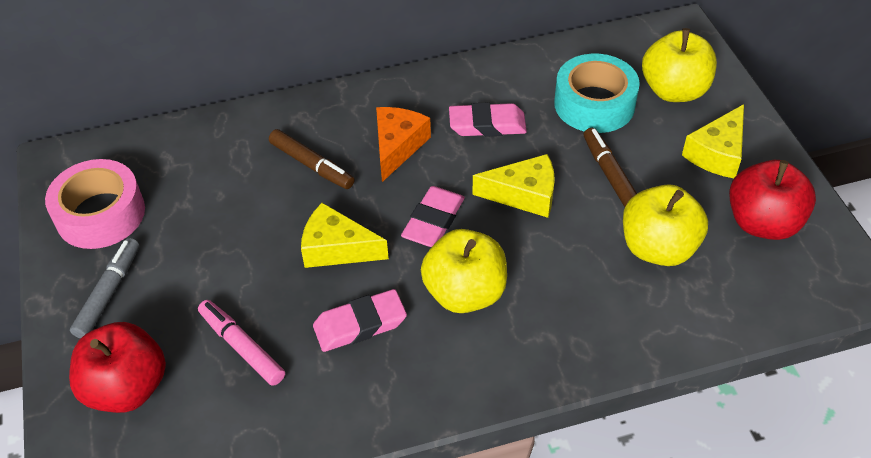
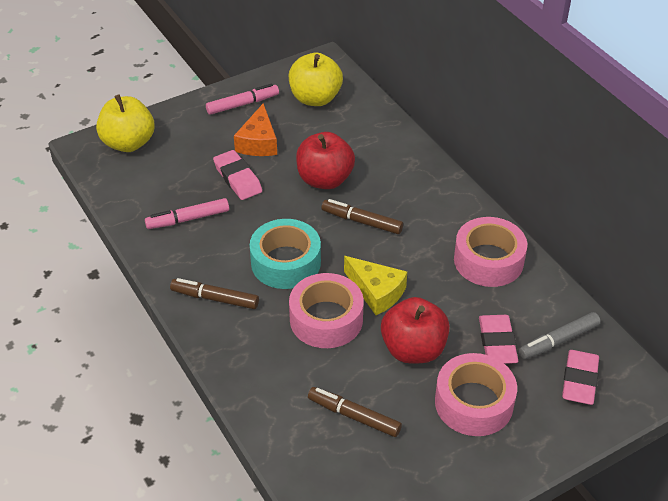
brown marker: 2 -> 3
pink marker: 1 -> 2
pink tape: 1 -> 3
yellow apple: 3 -> 2
yellow cheese: 3 -> 1

